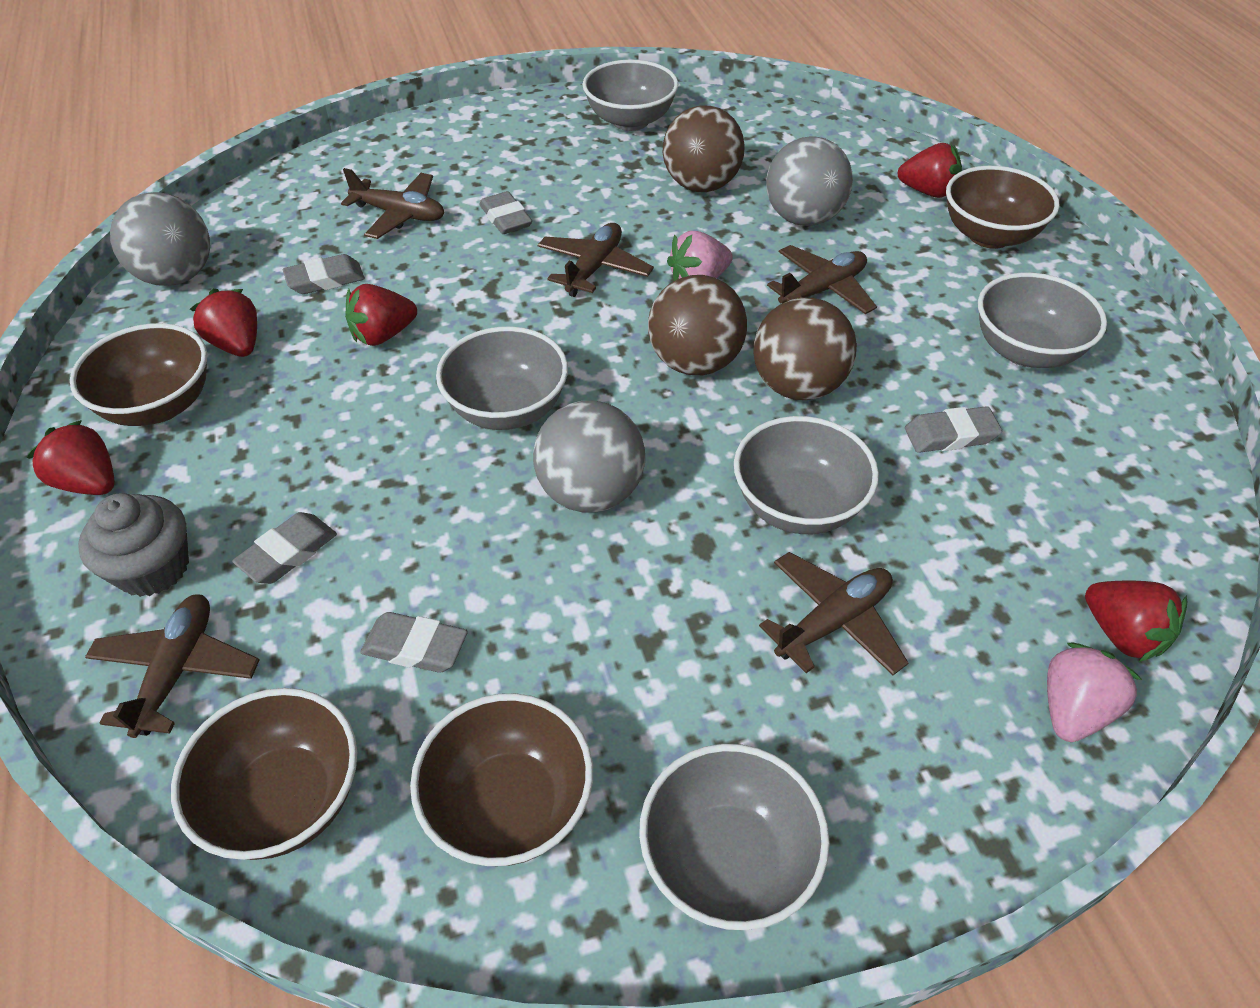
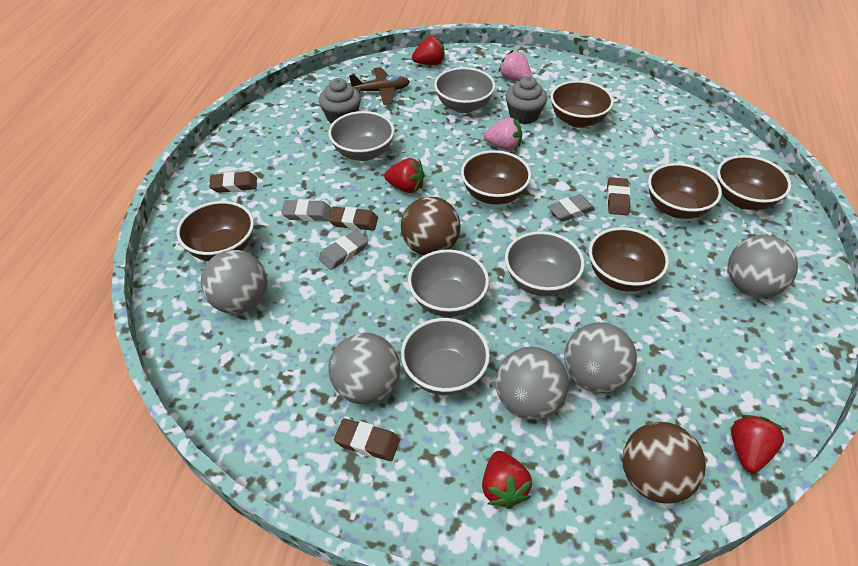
brown ball: 3 -> 2
brown bowl: 4 -> 6
brown eraser: 0 -> 4
brown plane: 5 -> 1
grey ball: 3 -> 5
grey cupcake: 1 -> 2
grey eraser: 5 -> 3
red strawberry: 5 -> 4

